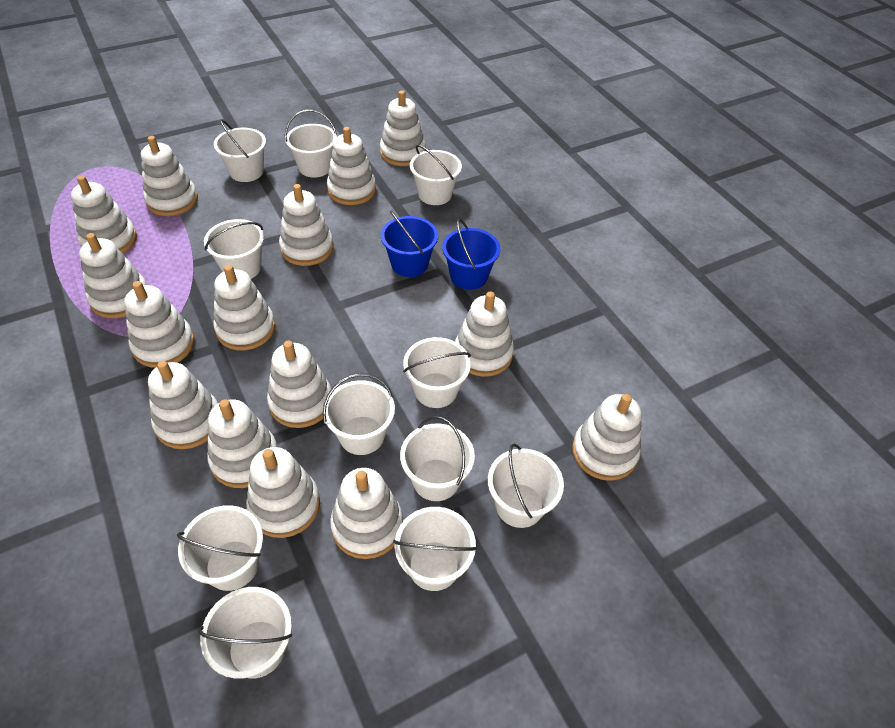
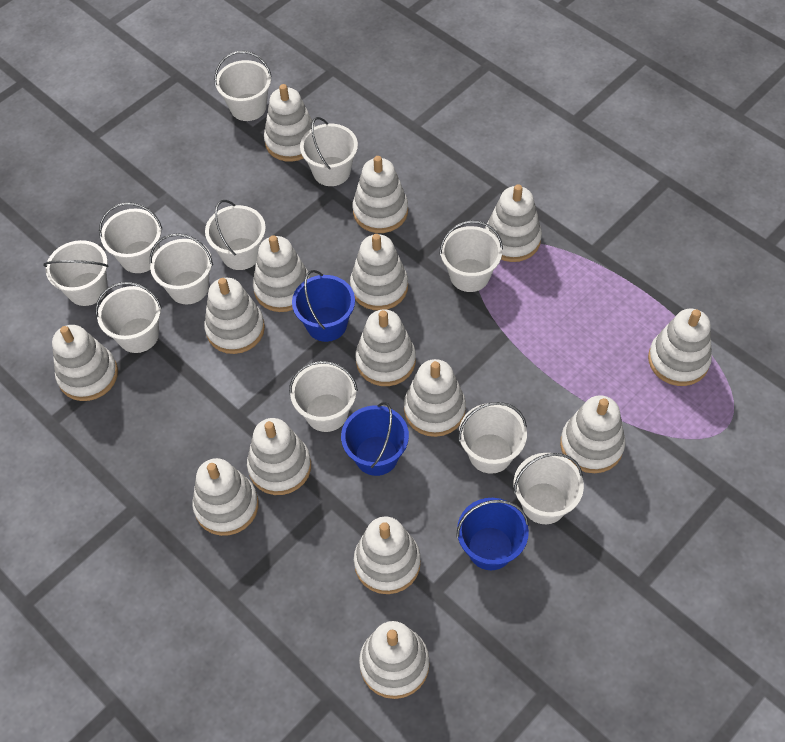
blue bucket: 2 -> 3

